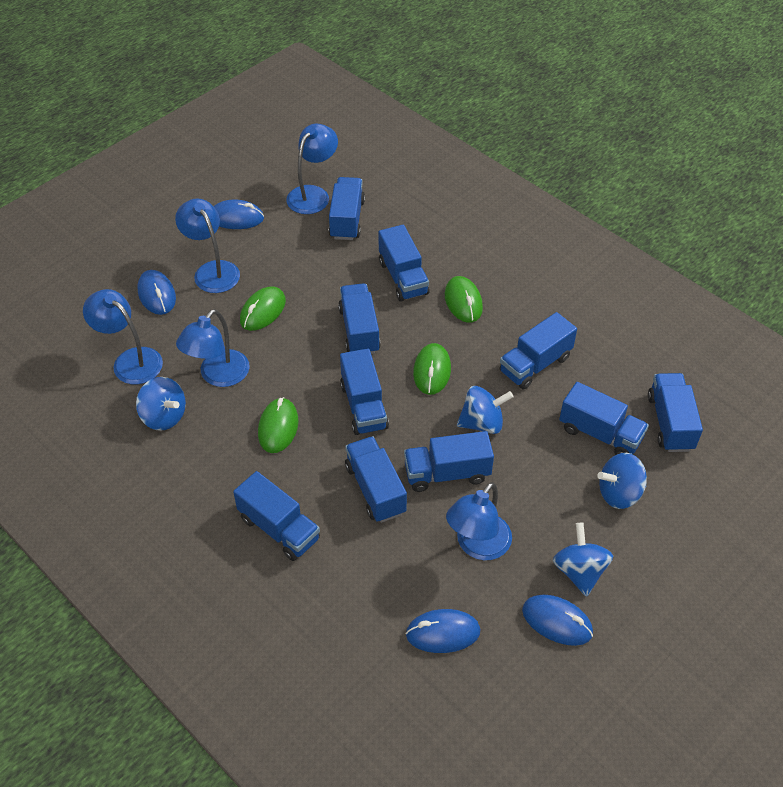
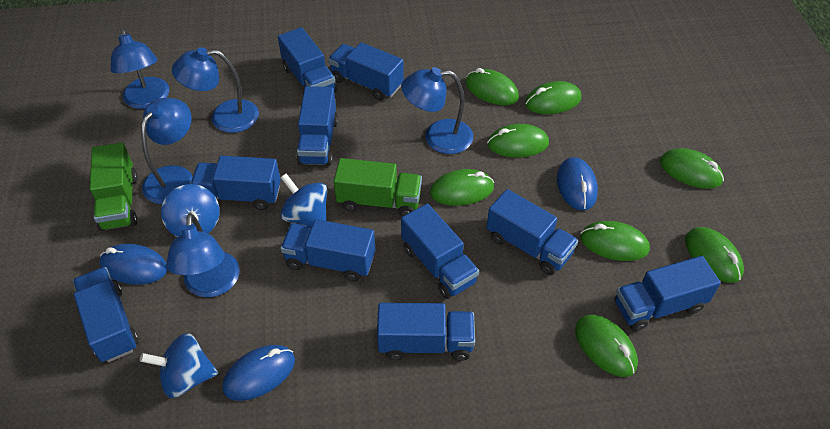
blue mouse: 4 -> 3
blue spinning top: 4 -> 3
green mouse: 4 -> 8
green truck: 0 -> 2

